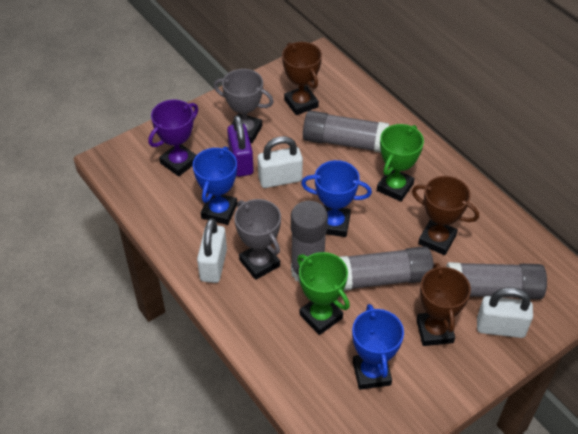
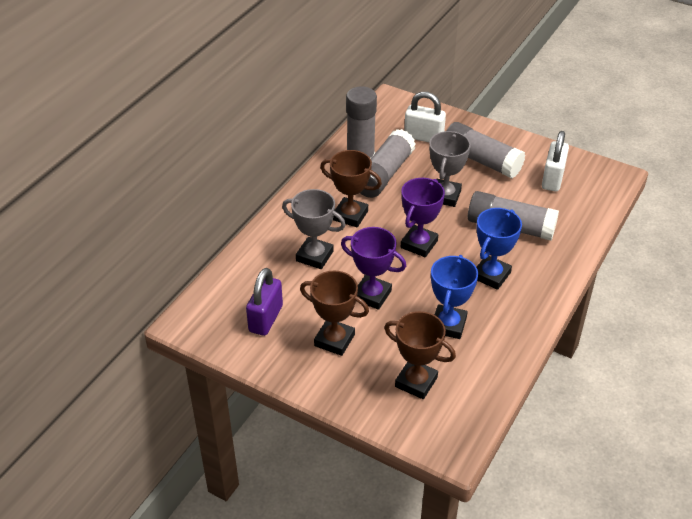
blue trophy: 3 -> 2
green trophy: 2 -> 0
purple trophy: 1 -> 2
white padlock: 3 -> 2

